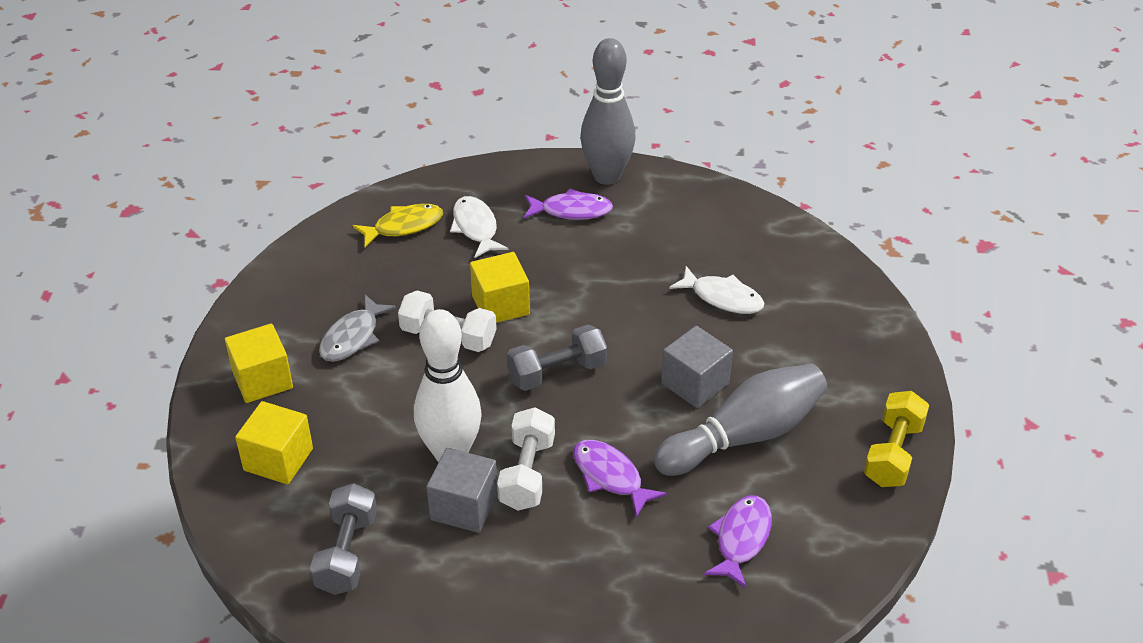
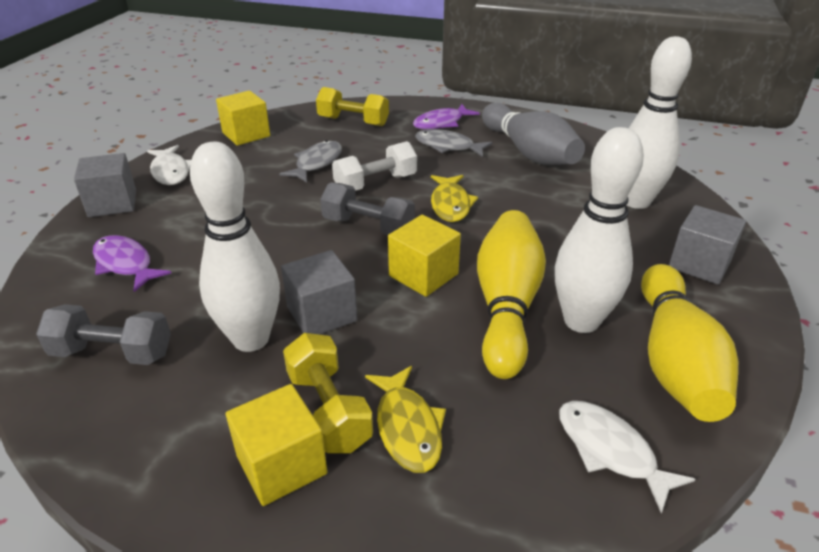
grey bowling pin: 2 -> 1
grey cube: 2 -> 3
grey fish: 1 -> 2
purple fish: 3 -> 2
white bowling pin: 1 -> 3
white dumbbell: 2 -> 1
yellow bowling pin: 0 -> 2
yellow dumbbell: 1 -> 2
yellow fish: 1 -> 2

